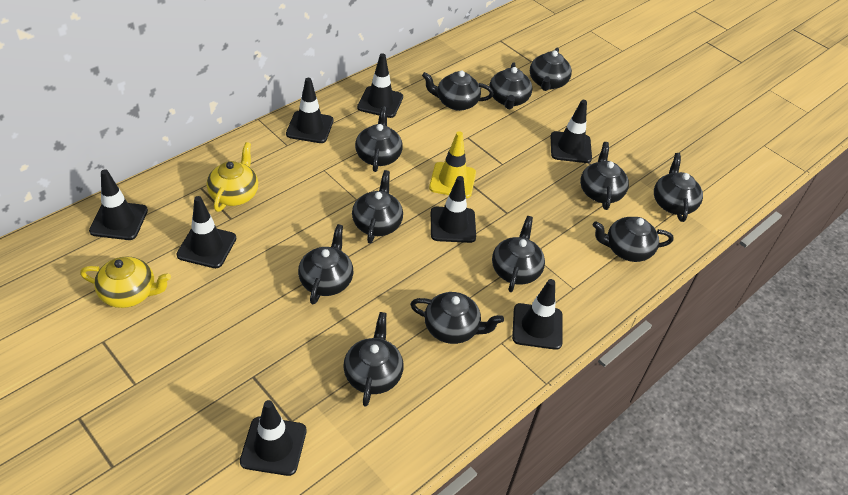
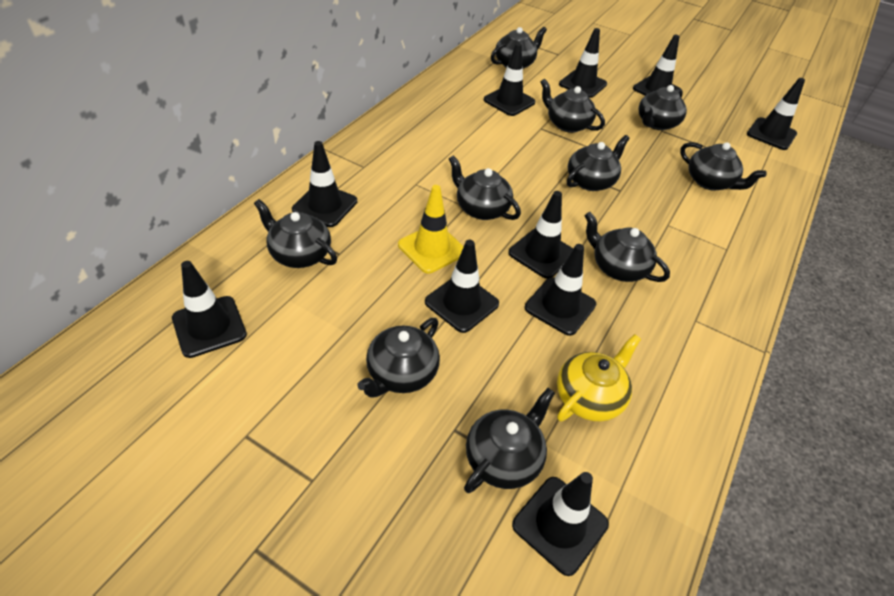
black teapot: 12 -> 10
black traffic cone: 8 -> 10
yellow teapot: 2 -> 1

